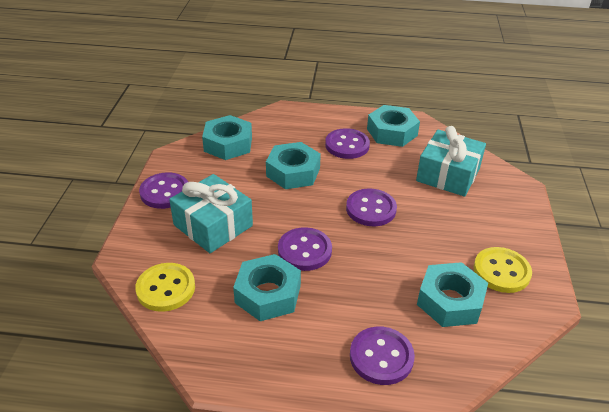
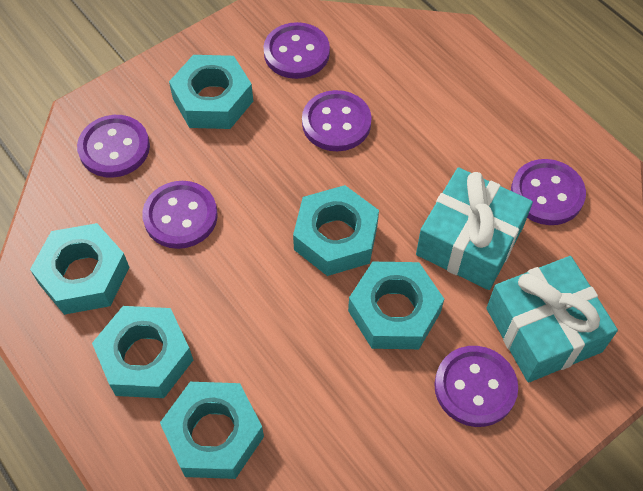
purple button: 5 -> 6
turquoise nut: 5 -> 6
yellow button: 2 -> 0

